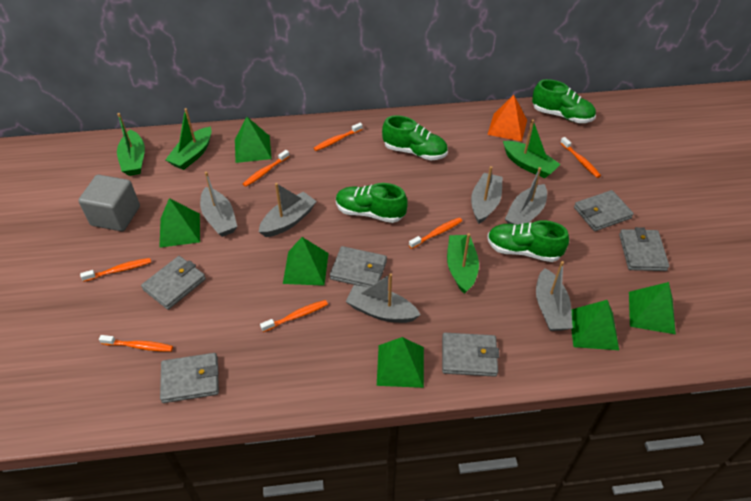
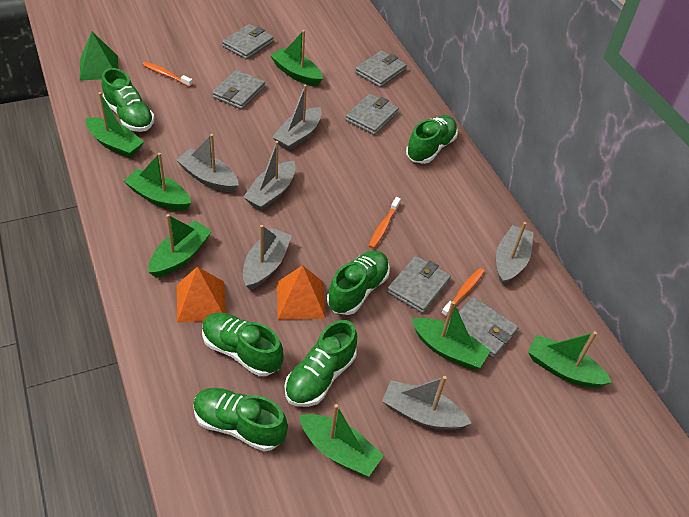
green boat: 4 -> 7
green pyramid: 6 -> 1
green shoe: 4 -> 6
grey cube: 1 -> 0
orange pyramid: 1 -> 2
orange toothbrush: 7 -> 3

